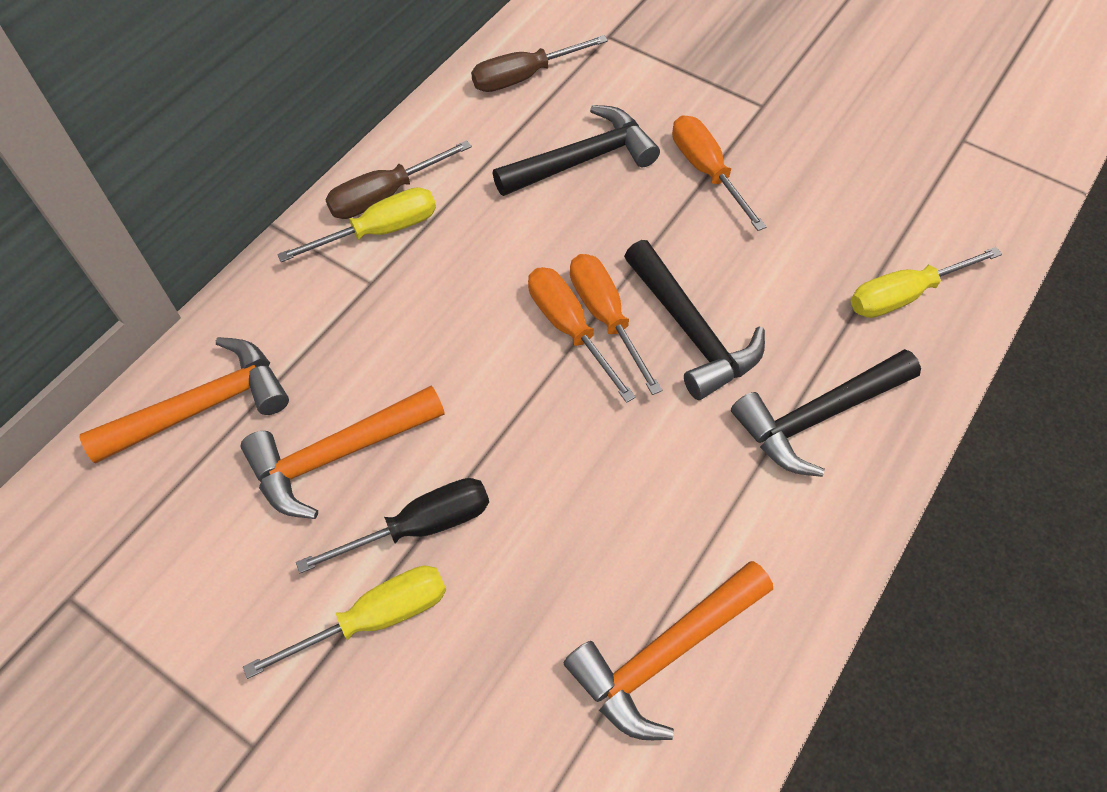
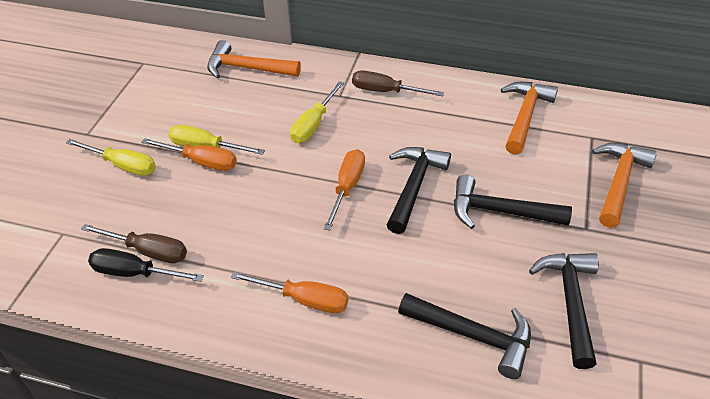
black hammer: 3 -> 4

